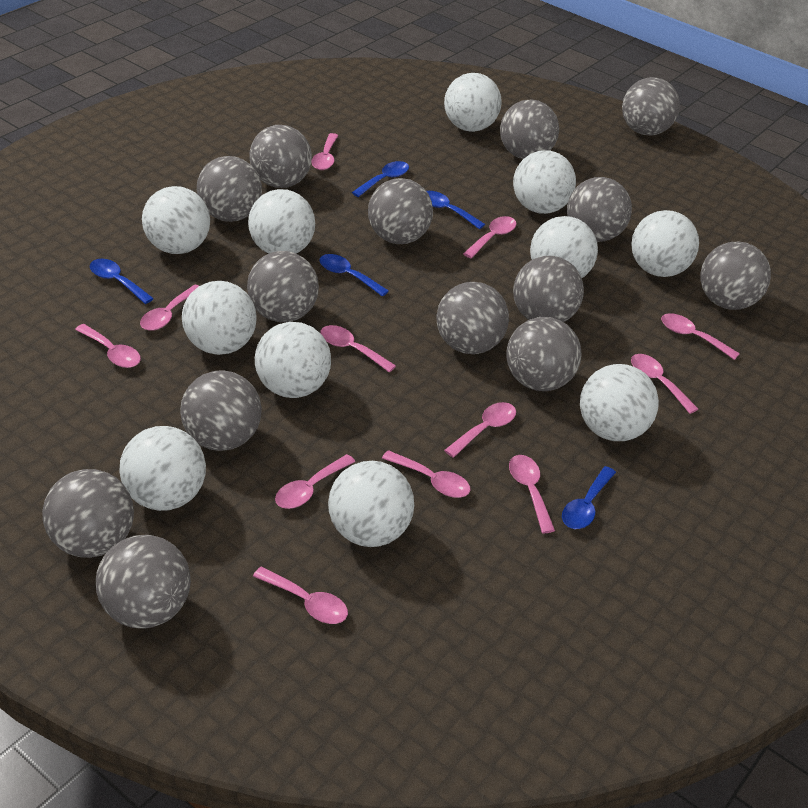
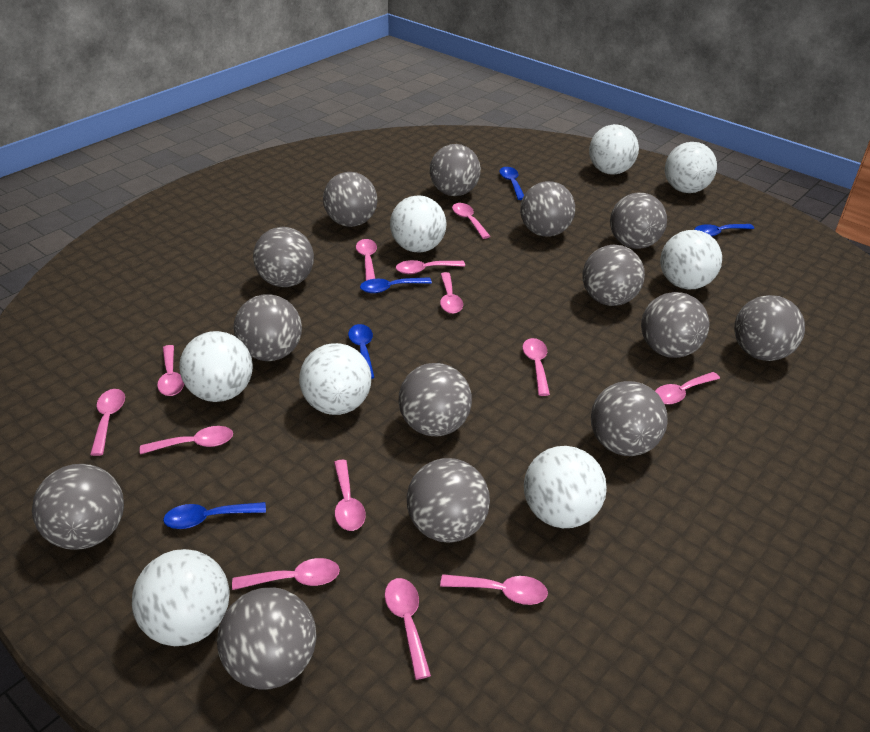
pink spoon: 12 -> 13
white ball: 11 -> 8

